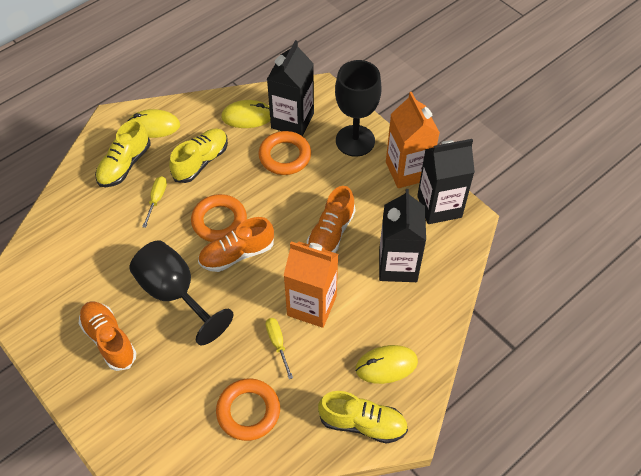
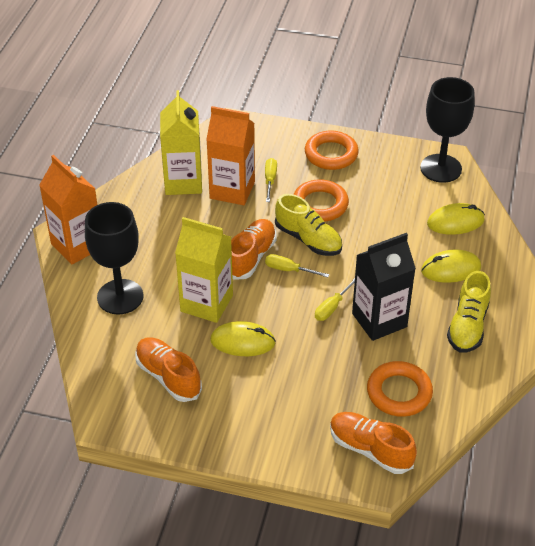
black carton: 3 -> 1
yellow carton: 0 -> 2
yellow screwdriver: 2 -> 3
yellow shoe: 3 -> 2

